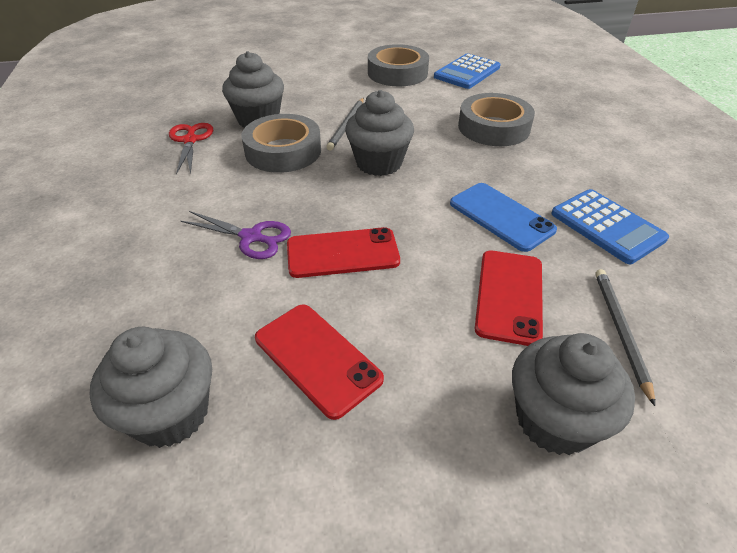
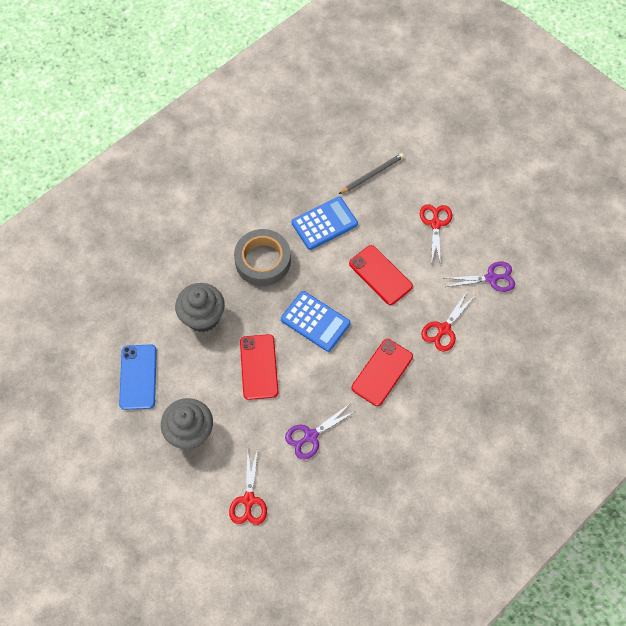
grey cupcake: 4 -> 2
grey pencil: 2 -> 1
grey tape: 3 -> 1
purple scissors: 1 -> 2
red scissors: 1 -> 3

